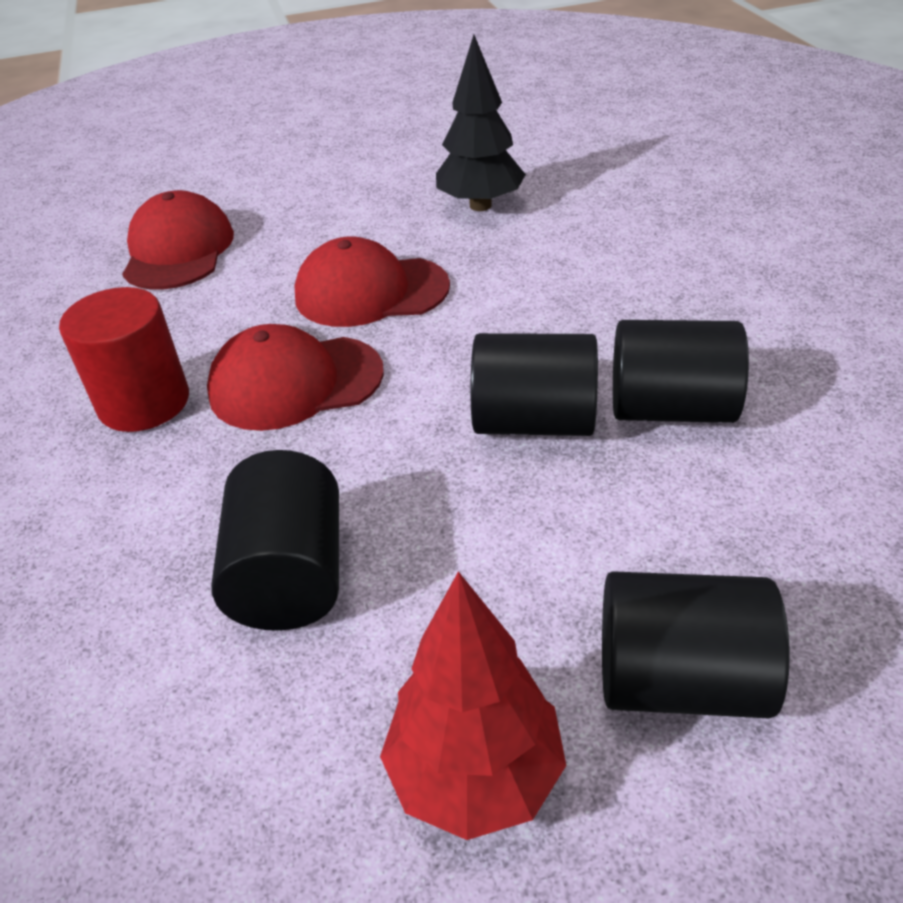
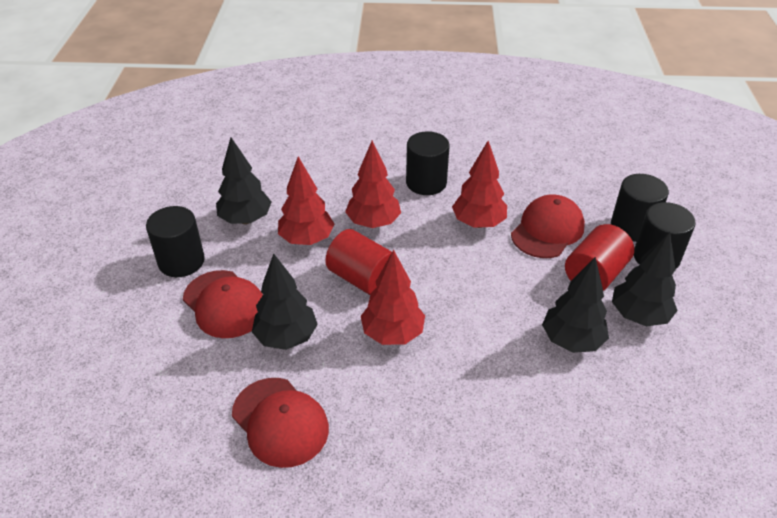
black tree: 1 -> 4
red cylinder: 1 -> 2
red tree: 1 -> 4

